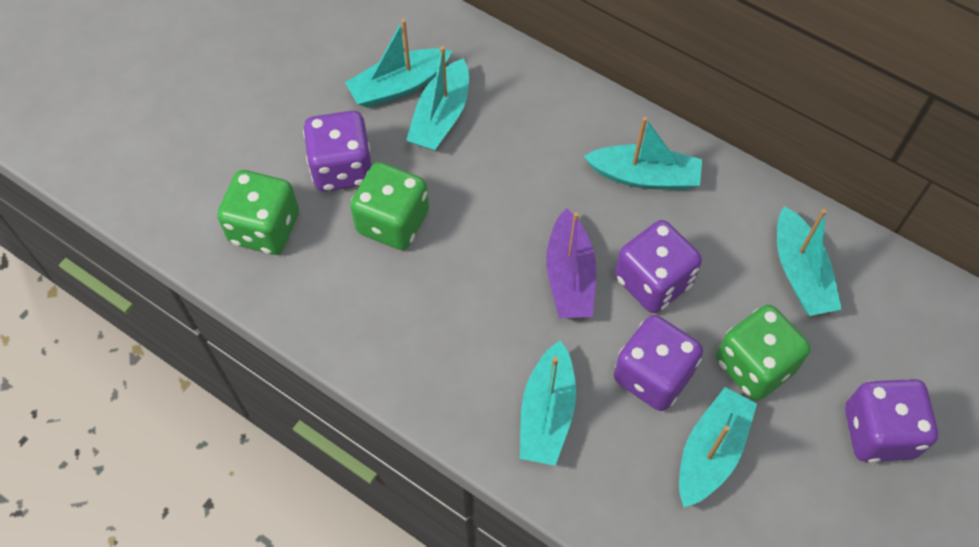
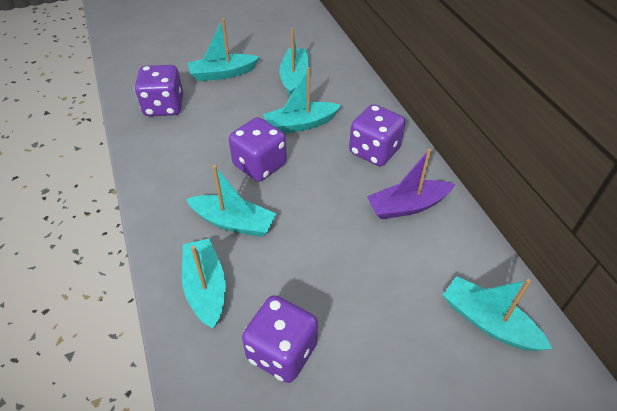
green dice: 3 -> 0

